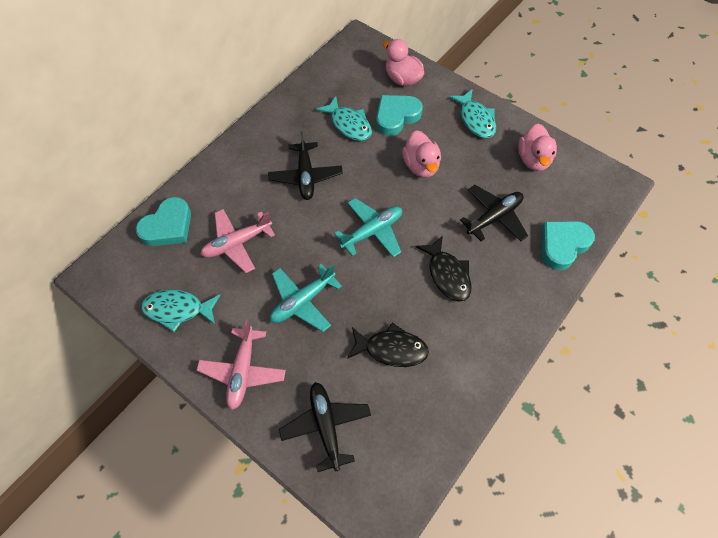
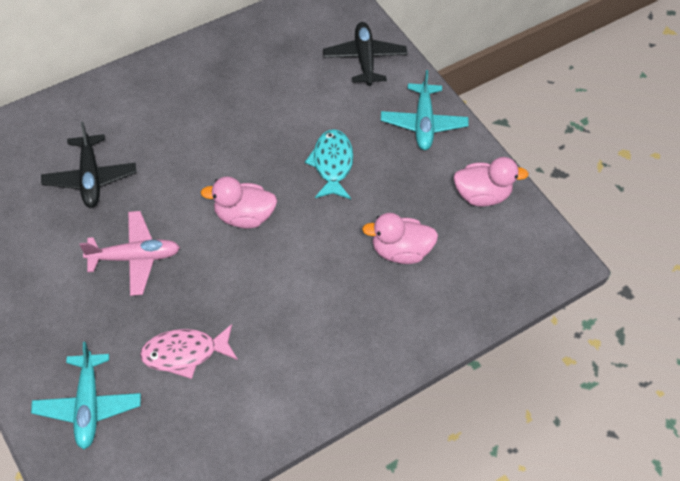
black fish: 2 -> 0
black plane: 3 -> 2
pink fish: 0 -> 1
pink plane: 2 -> 1
turquoise fish: 3 -> 1
turquoise heart: 3 -> 0

